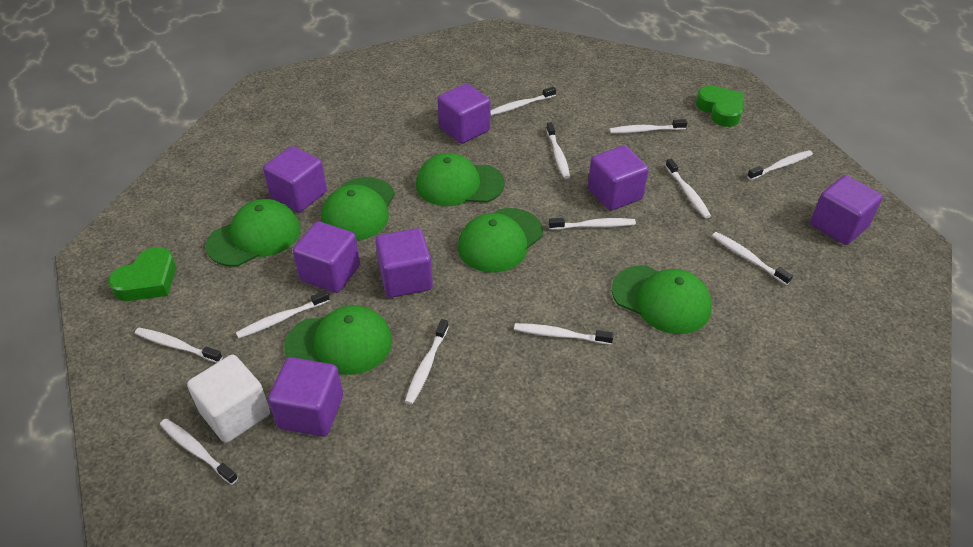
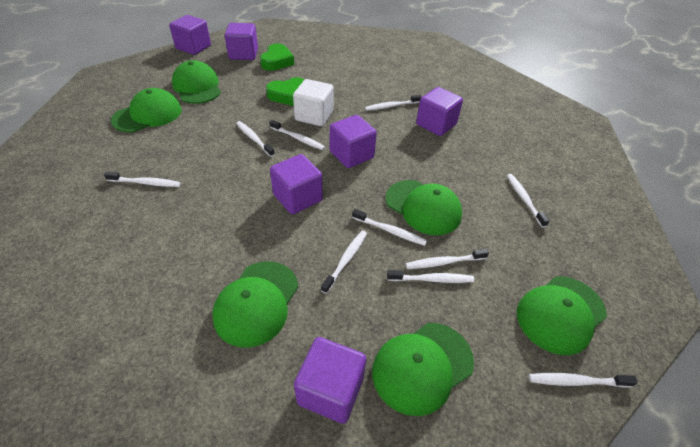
purple cube: 7 -> 6
white toothbrush: 12 -> 10

